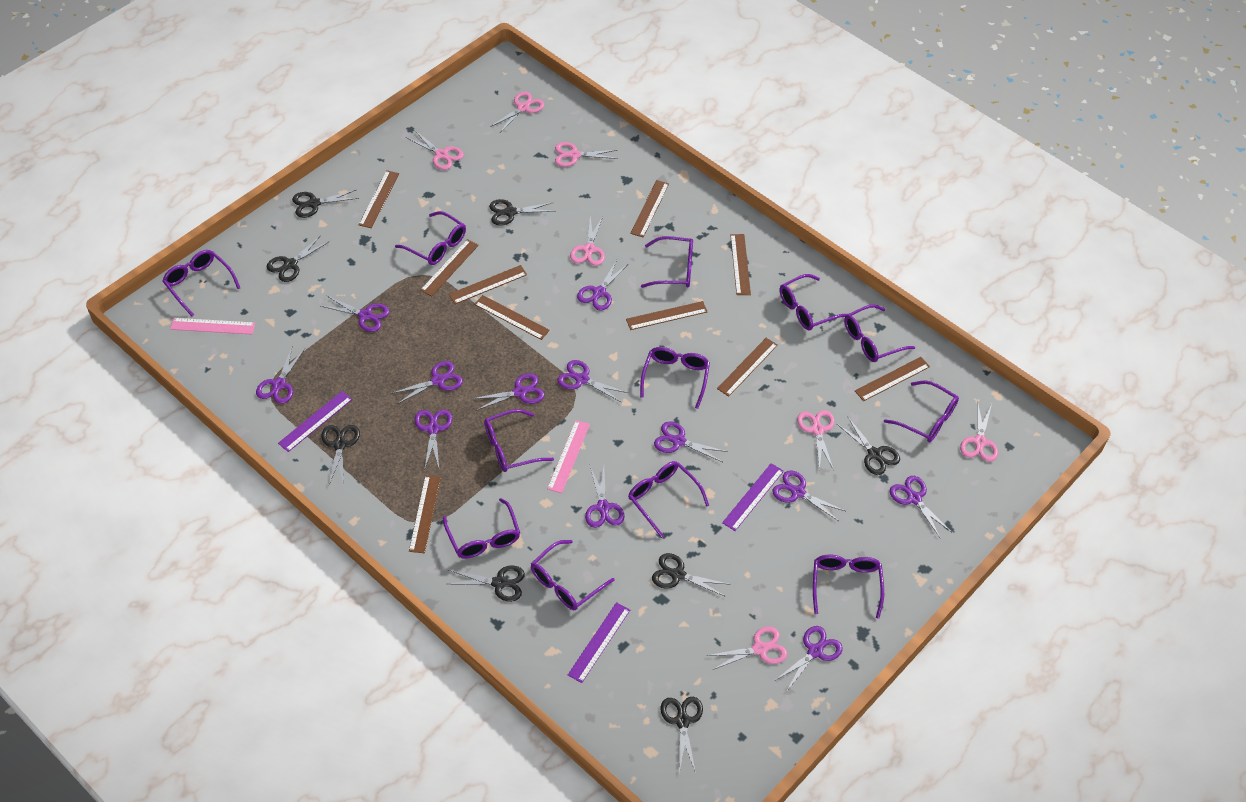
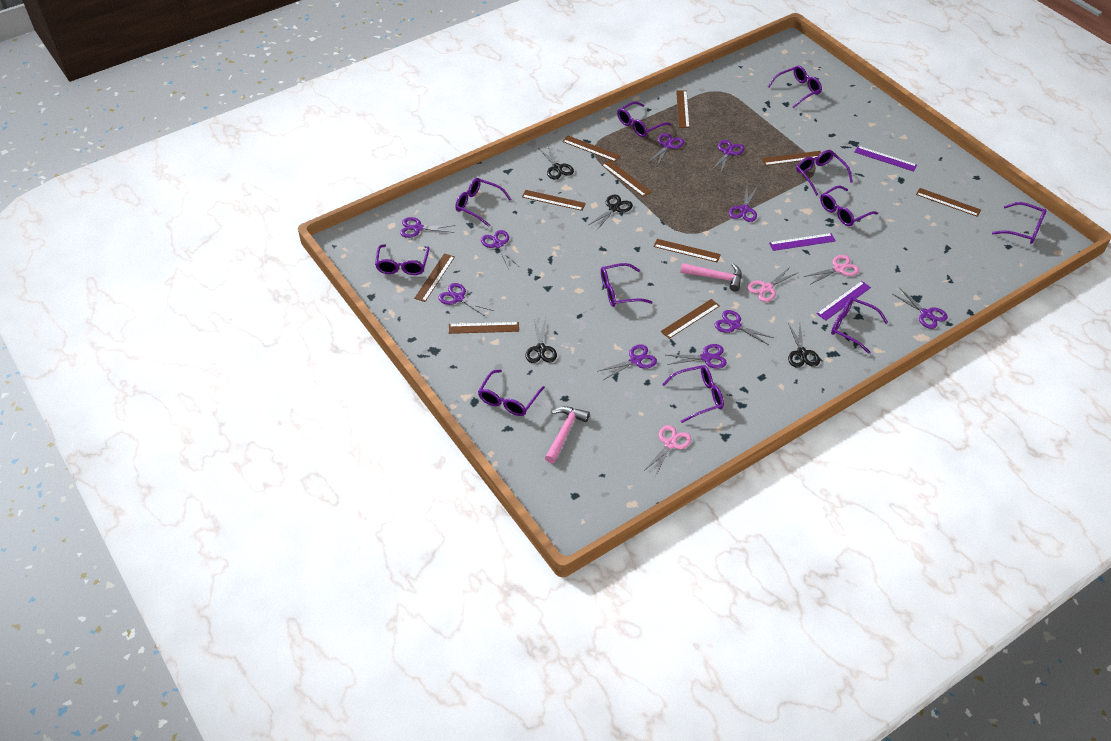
black scissors: 8 -> 4
pink hammer: 0 -> 2
pink ruler: 2 -> 0
pink scissors: 7 -> 3
purple glasses: 12 -> 11
purple scissors: 12 -> 10

